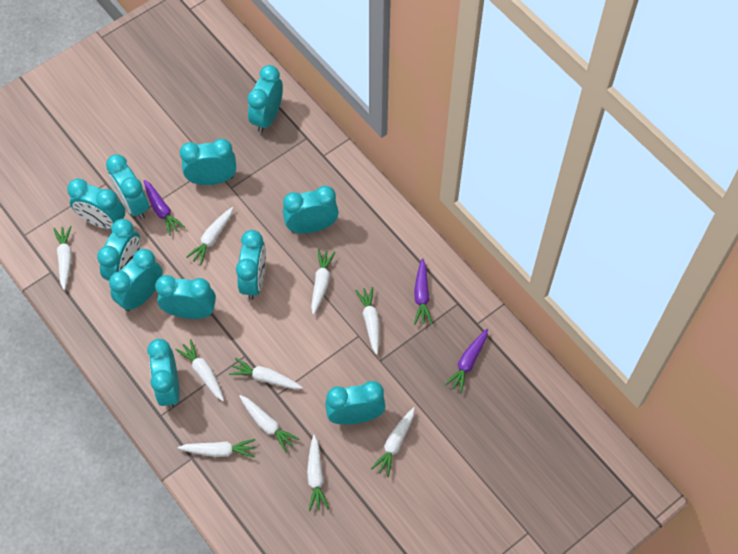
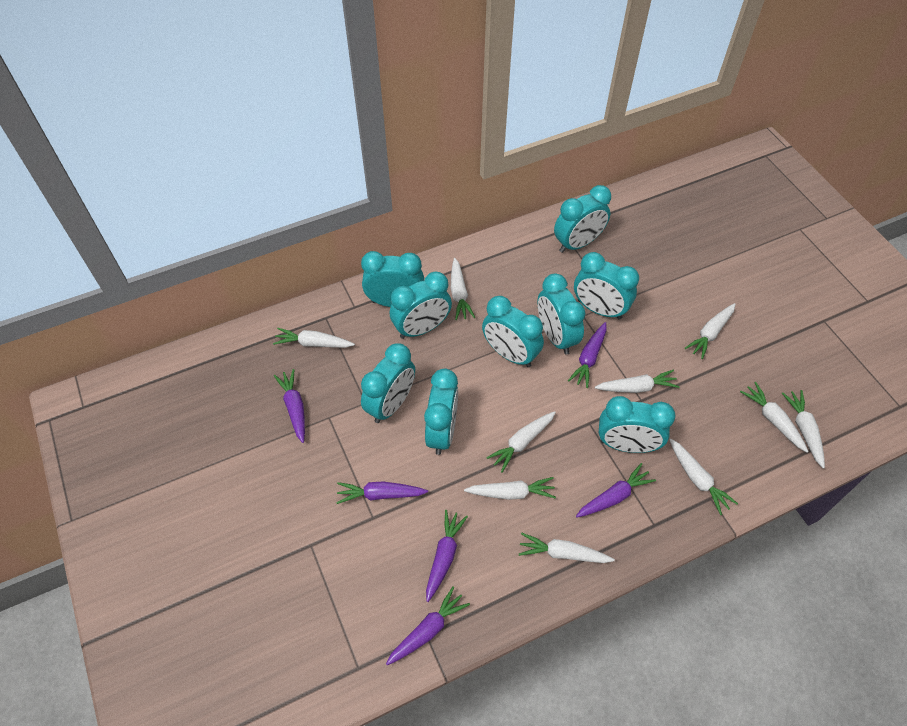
purple carrot: 3 -> 6
turquoise clock: 11 -> 9

